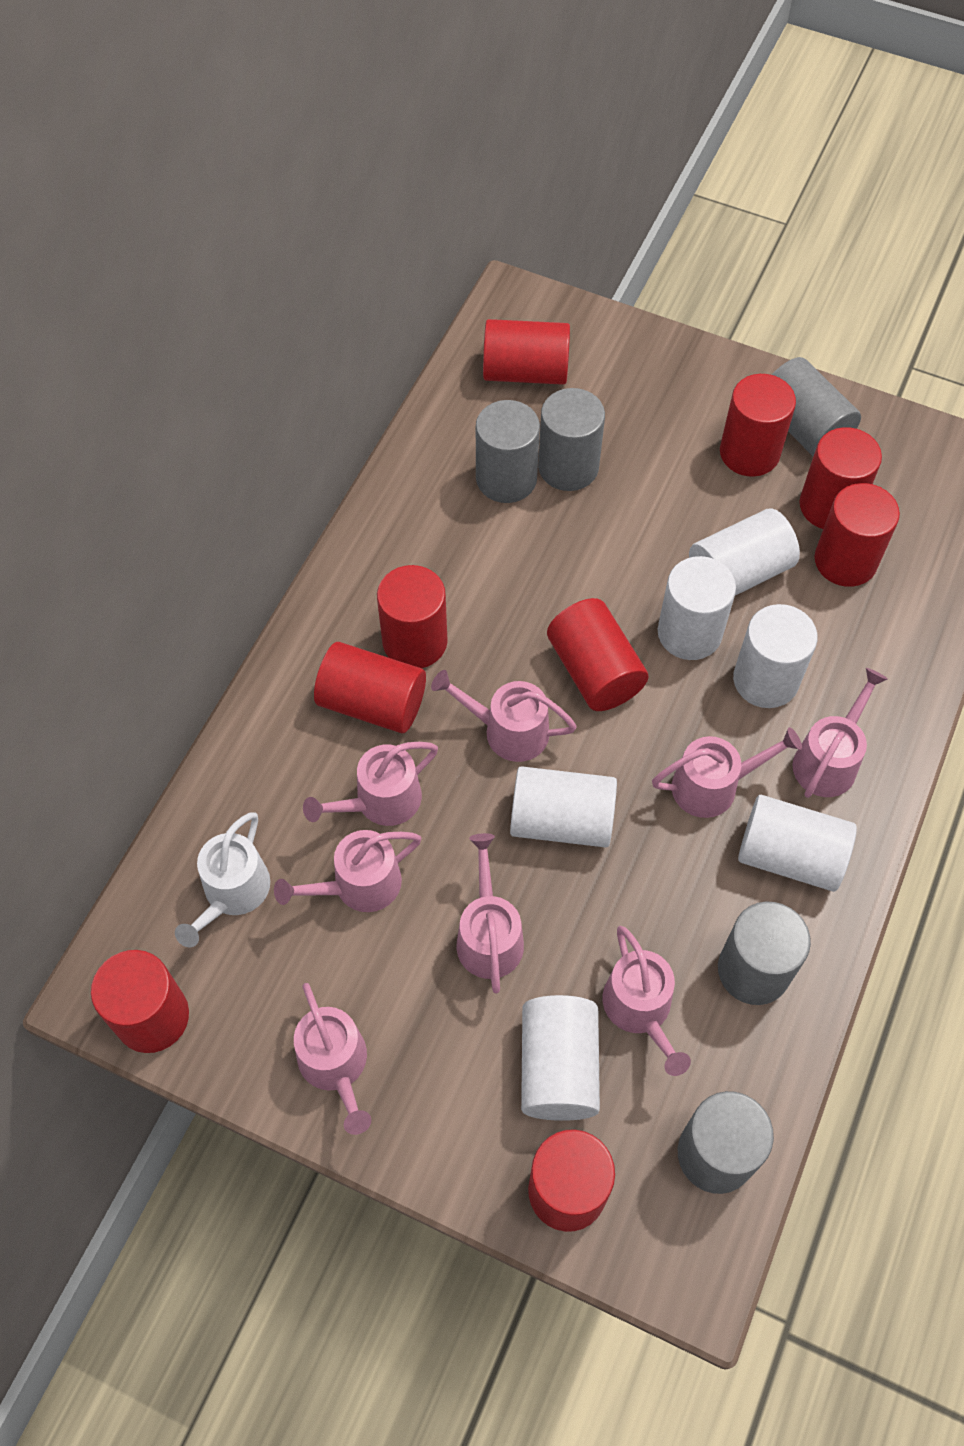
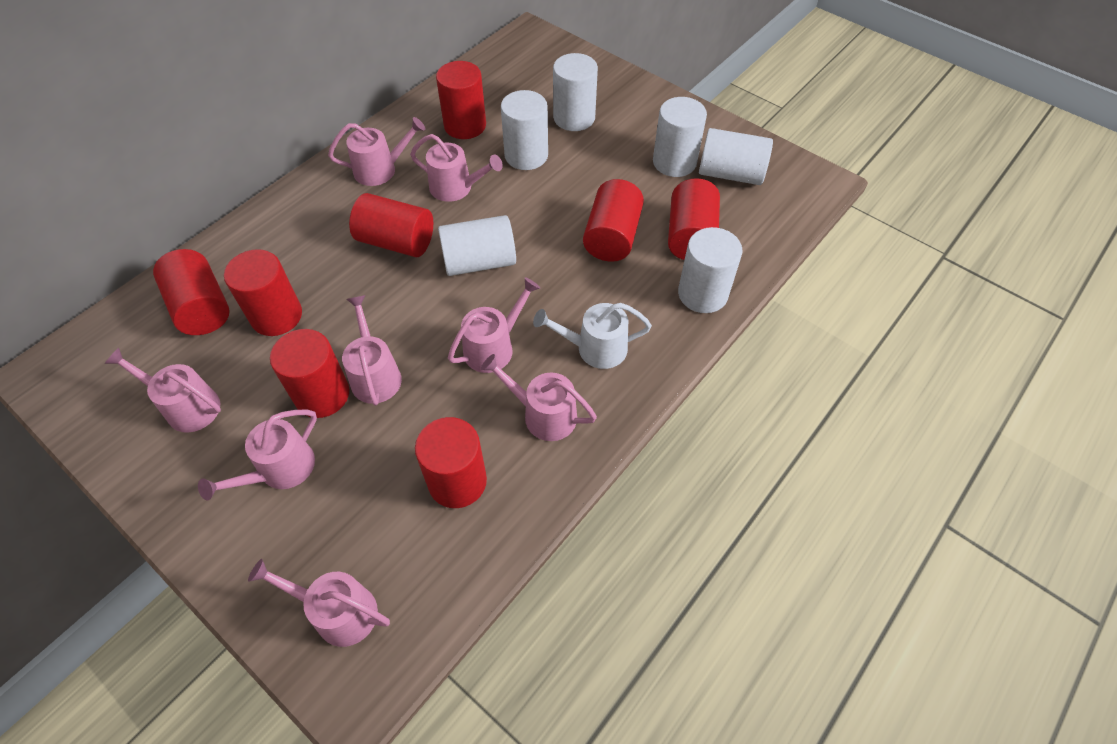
grey cylinder: 5 -> 0
red cylinder: 9 -> 8

